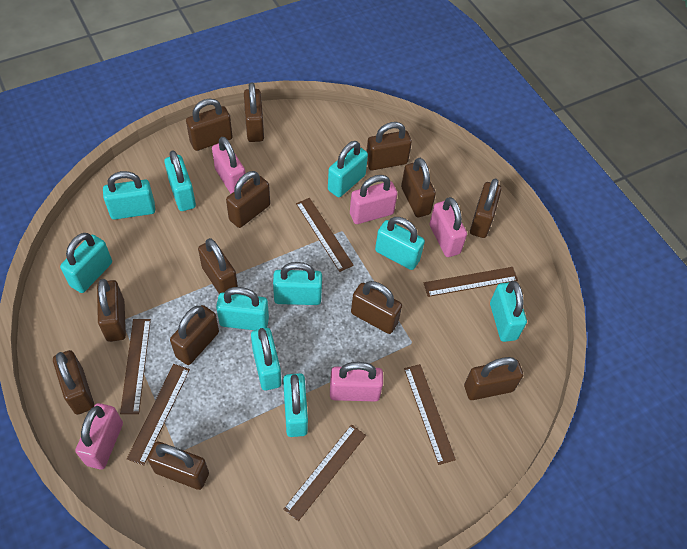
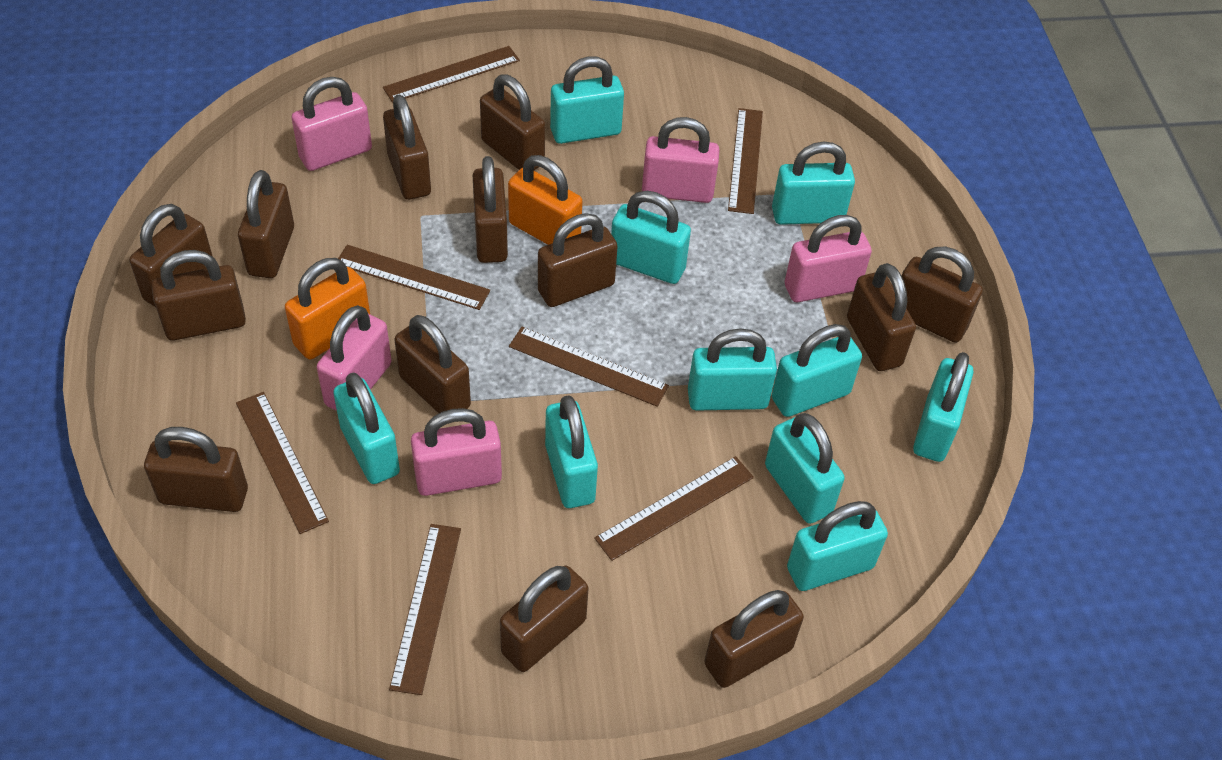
brown ruler: 6 -> 7
orange padlock: 0 -> 2

